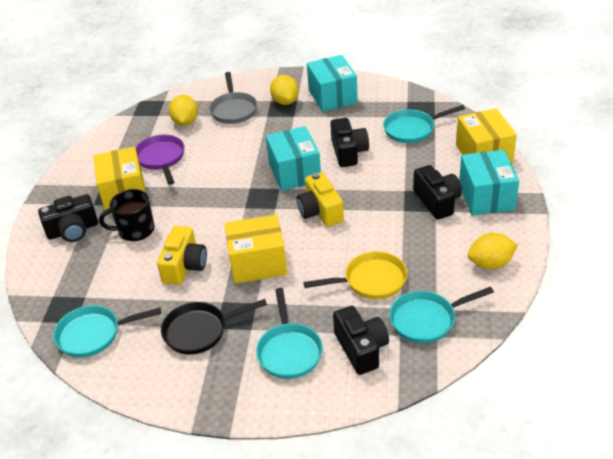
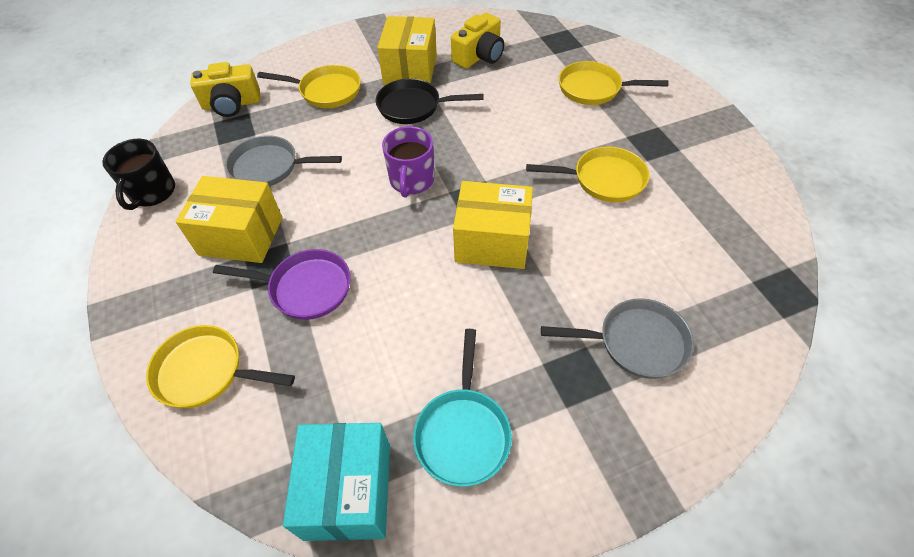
black camera: 4 -> 0
grey pan: 1 -> 2
purple mug: 0 -> 1
turquoise box: 3 -> 1
turquoise pan: 4 -> 1
yellow lemon: 3 -> 0
yellow pan: 1 -> 4

